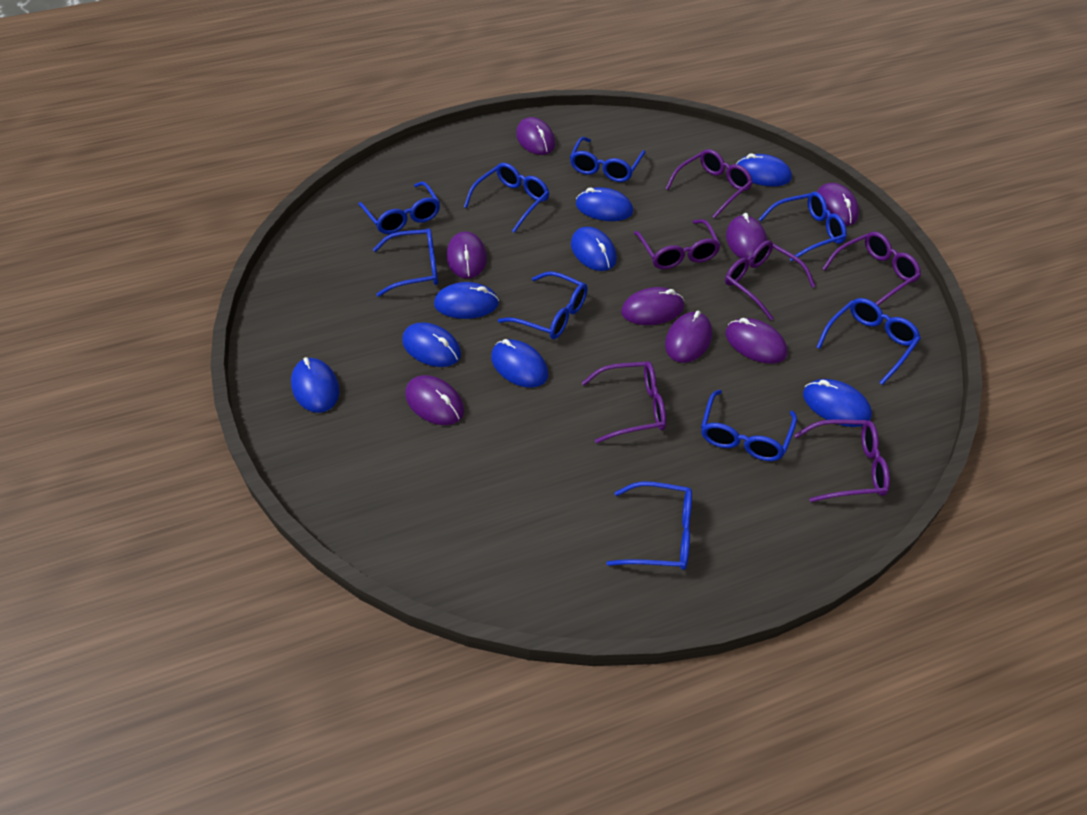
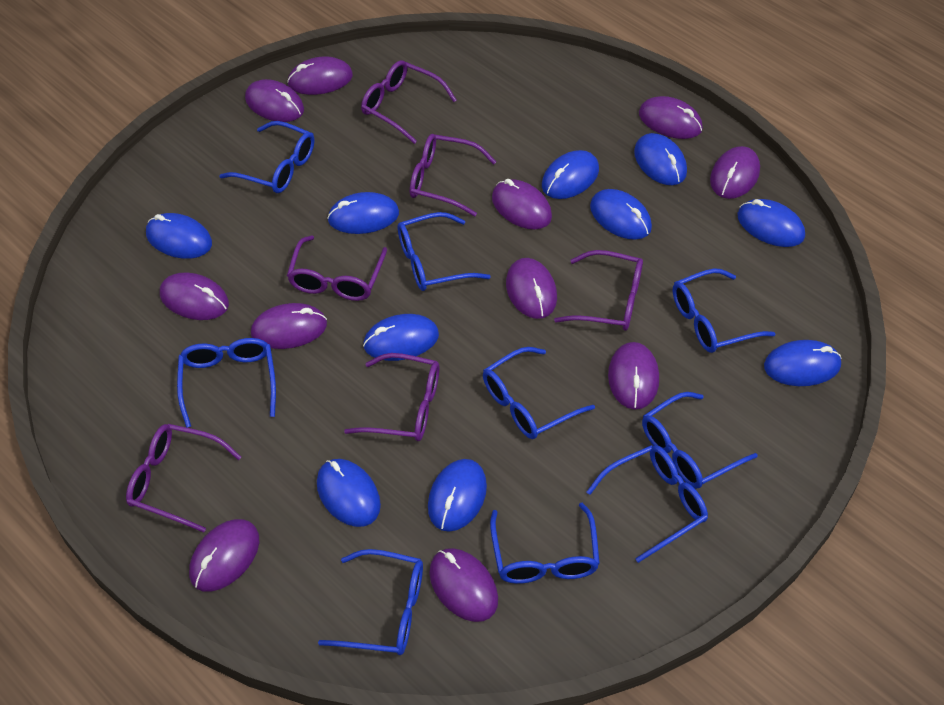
blue mouse: 8 -> 10
purple mouse: 8 -> 11

